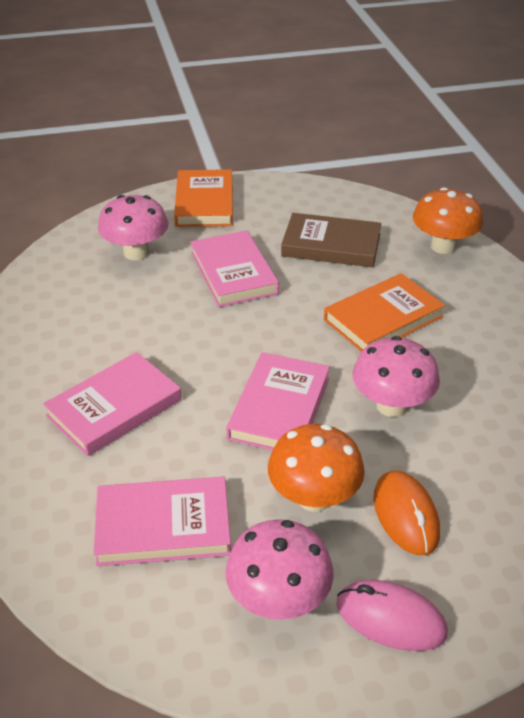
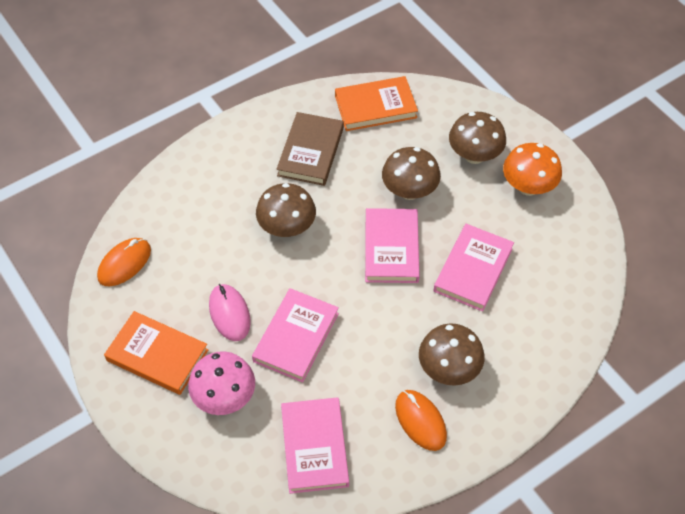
brown mushroom: 0 -> 4
orange mouse: 1 -> 2
orange mushroom: 2 -> 1
pink mushroom: 3 -> 1

